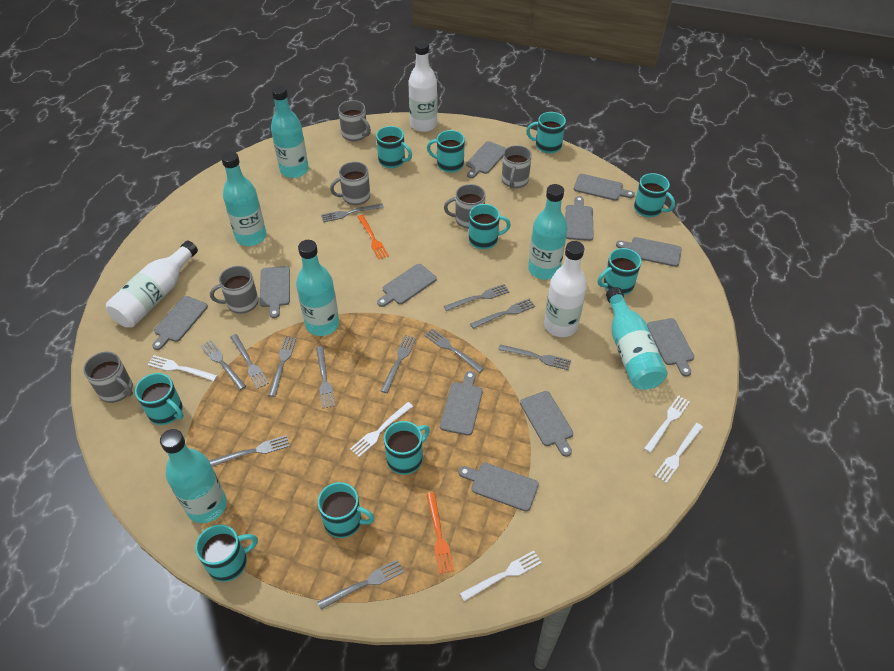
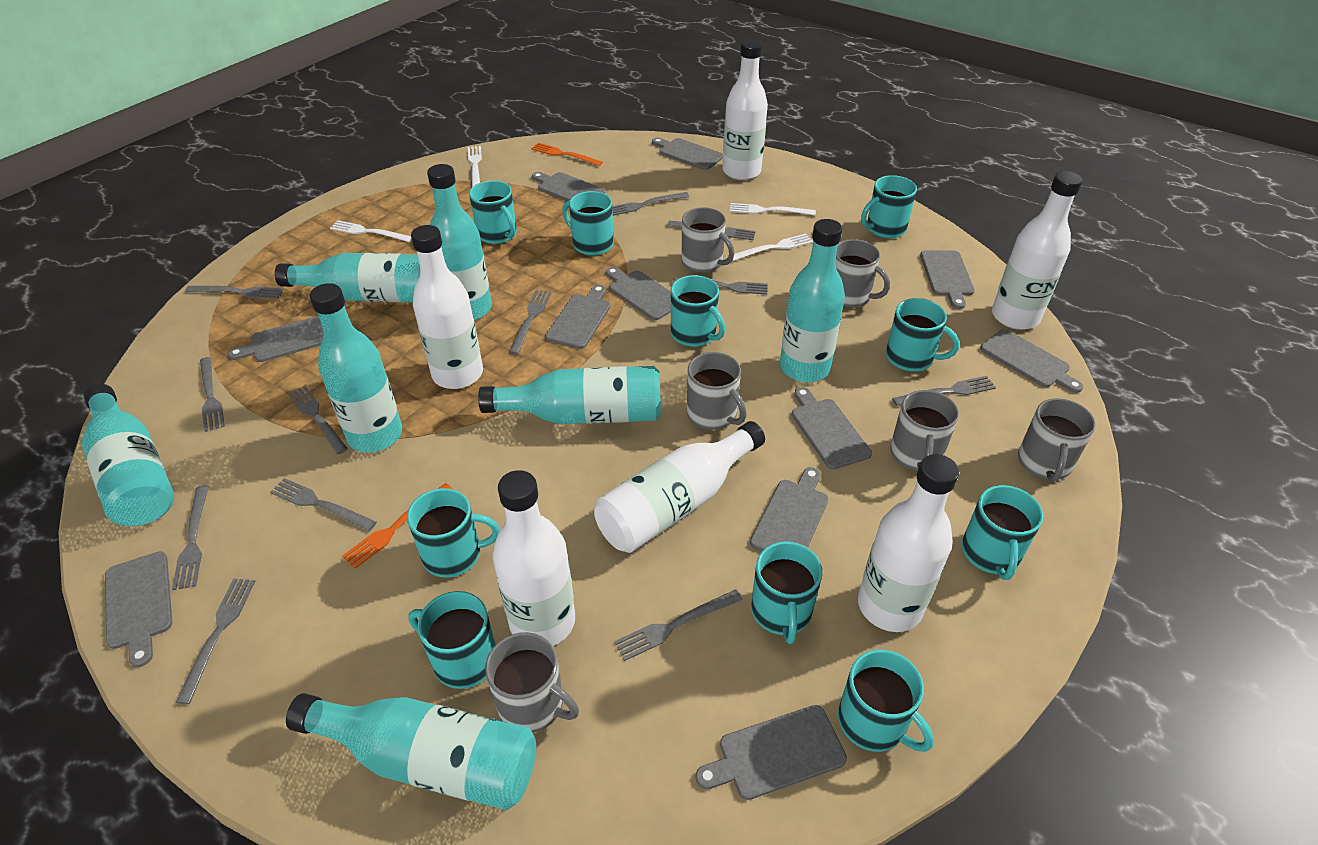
turquoise bottle: 6 -> 7
white bottle: 3 -> 6
white fork: 5 -> 4

